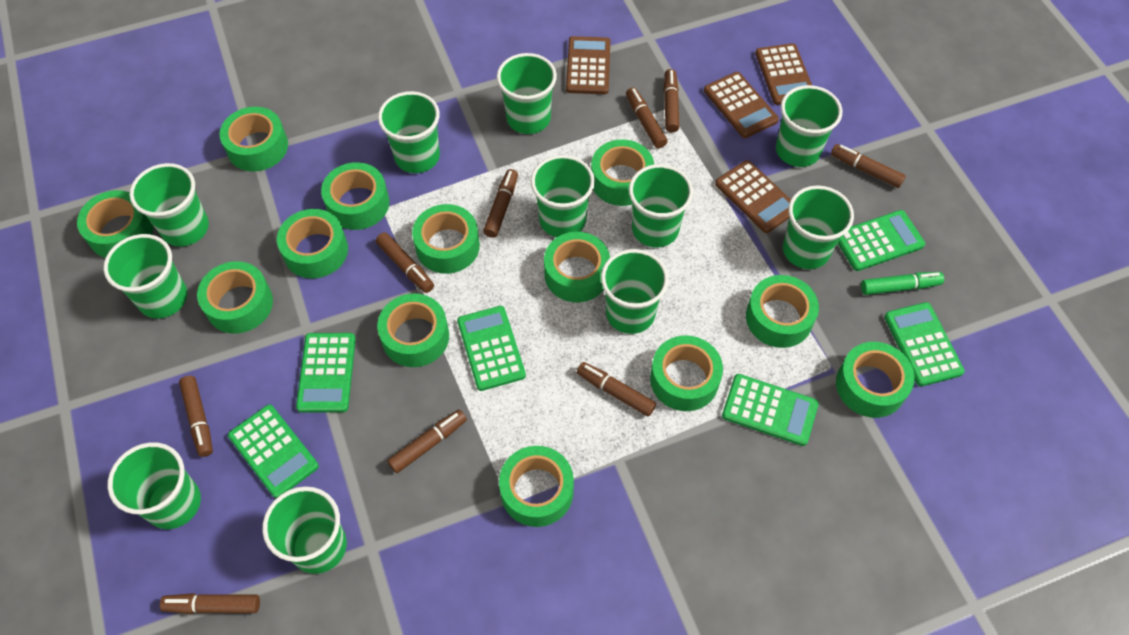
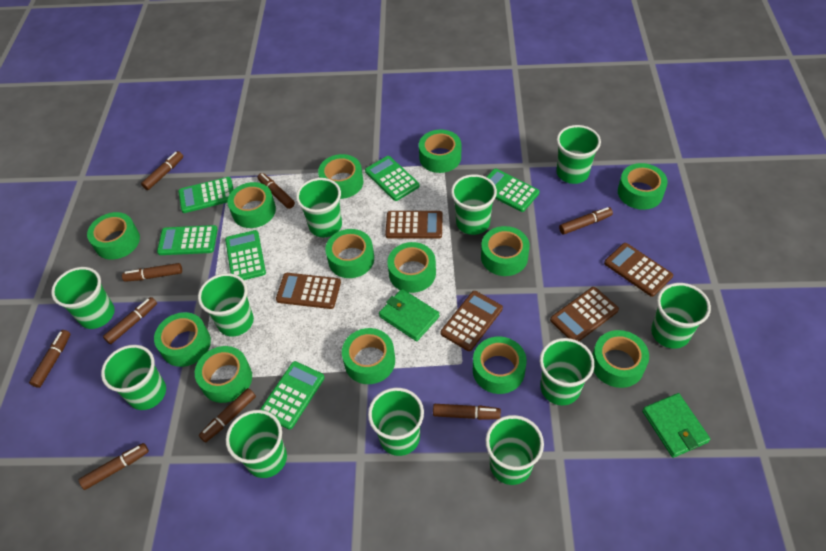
brown calculator: 4 -> 5
green marker: 1 -> 0
green wallet: 0 -> 2

